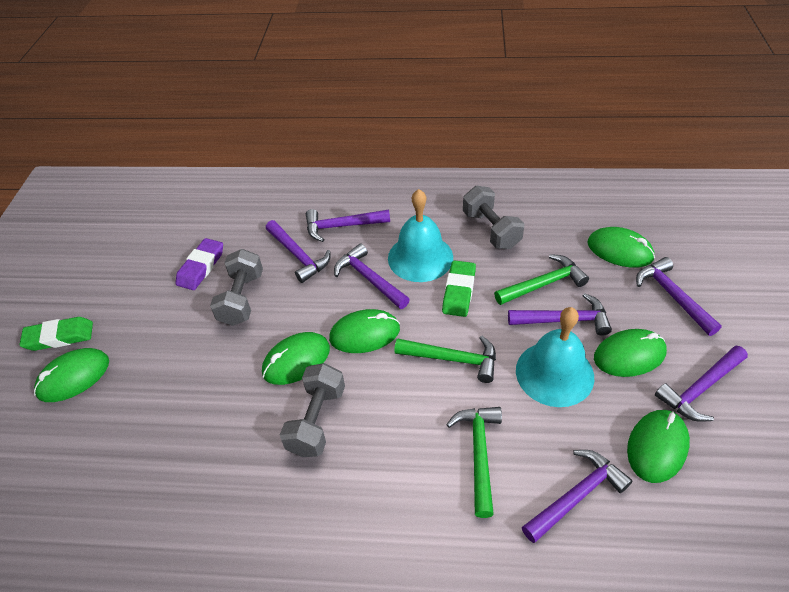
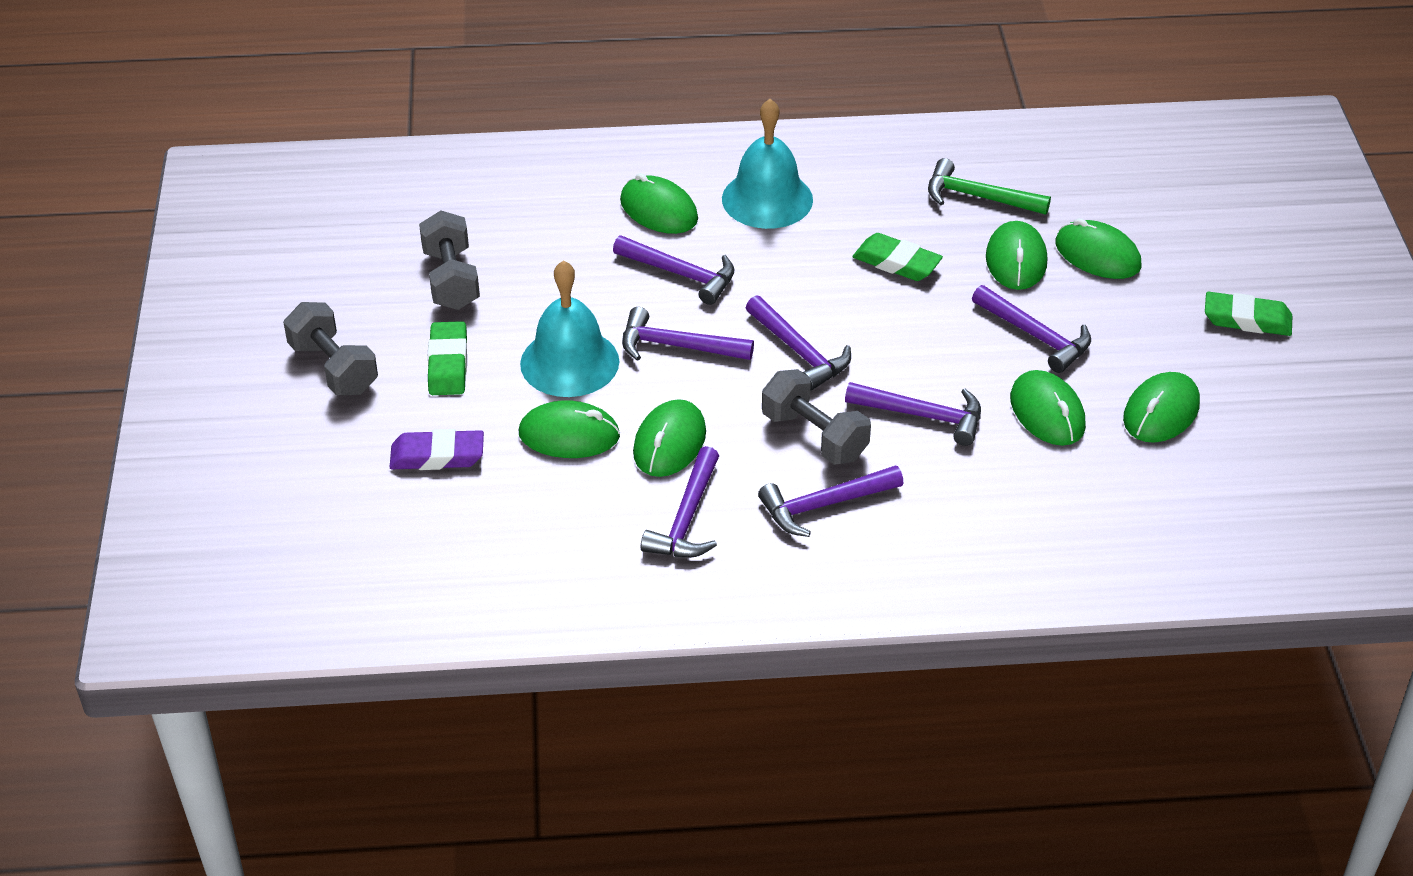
green eraser: 2 -> 3
green hammer: 3 -> 1
green mouse: 6 -> 7

